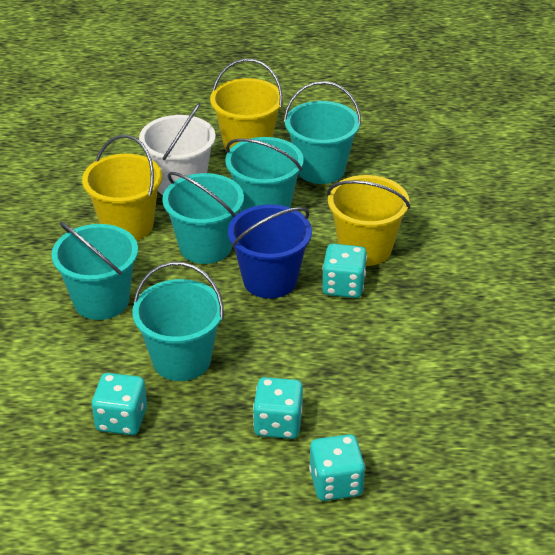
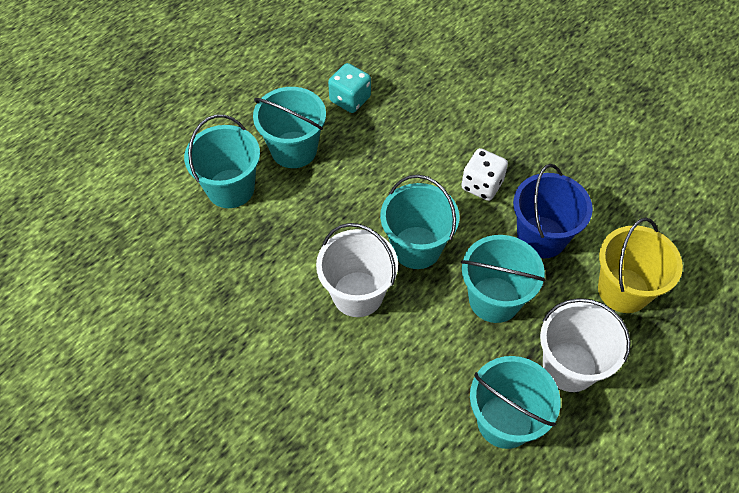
turquoise dice: 4 -> 1
white bucket: 1 -> 2
white dice: 0 -> 1
yellow bucket: 3 -> 1

